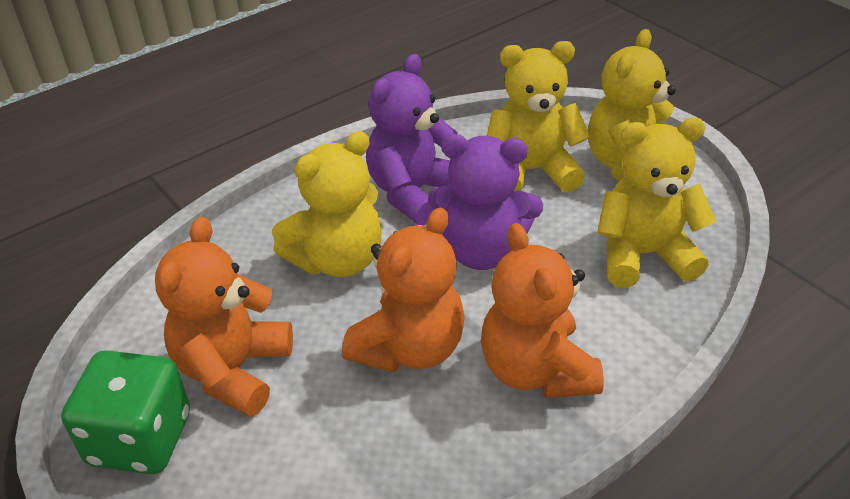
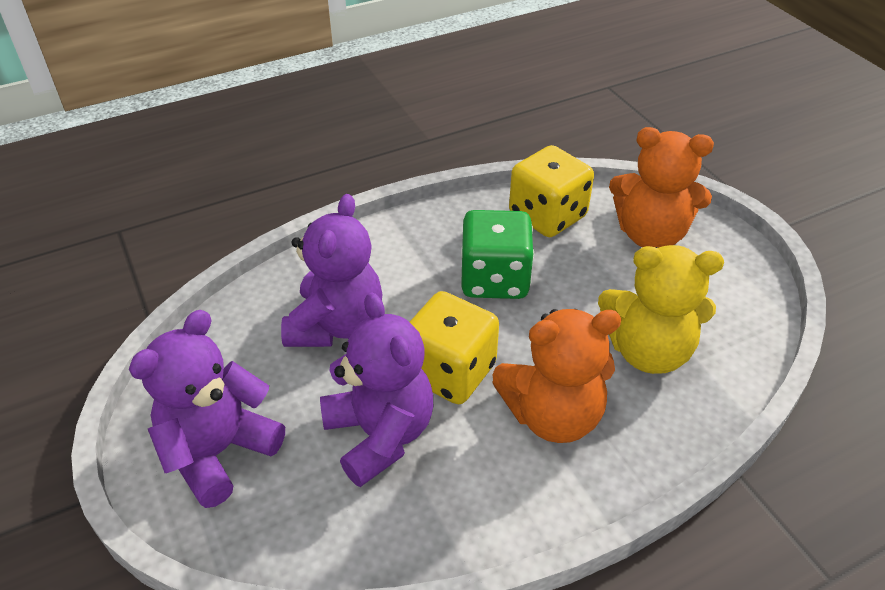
orange teddy bear: 3 -> 2
purple teddy bear: 2 -> 3
yellow dice: 0 -> 2
yellow teddy bear: 4 -> 1

